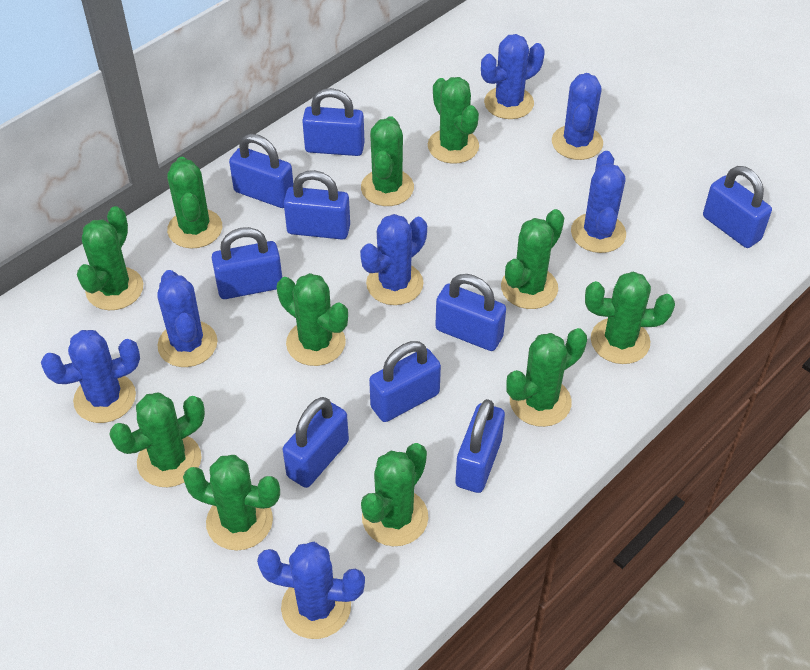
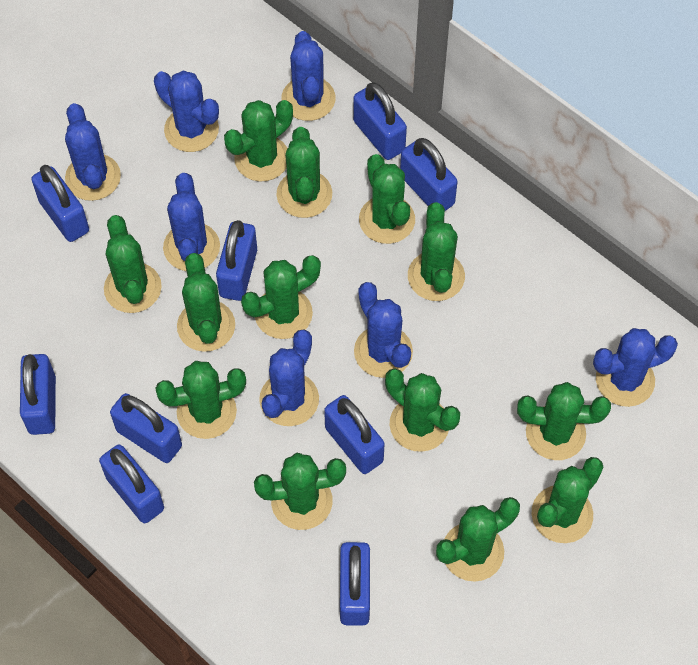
green cactus: 11 -> 13

